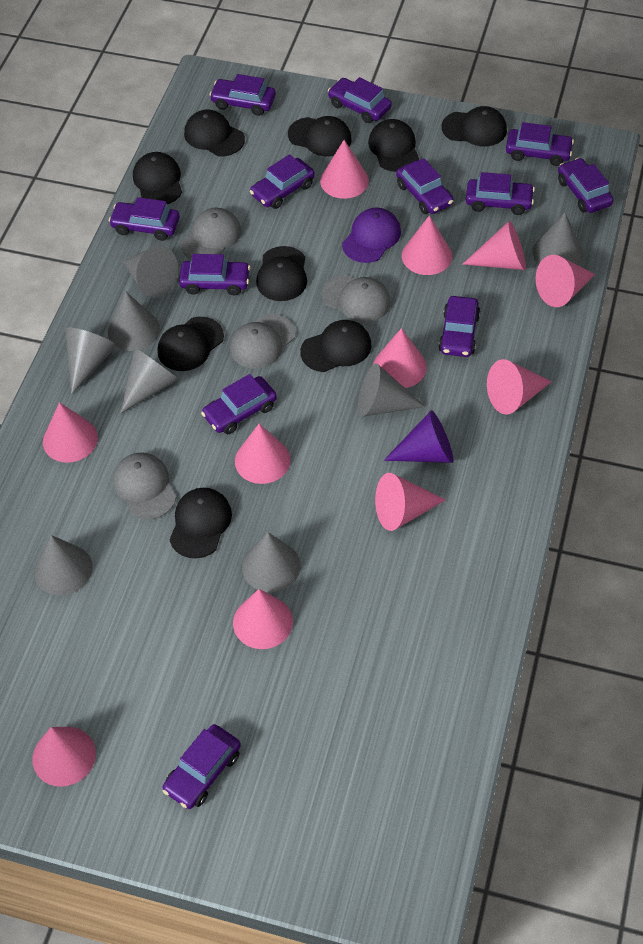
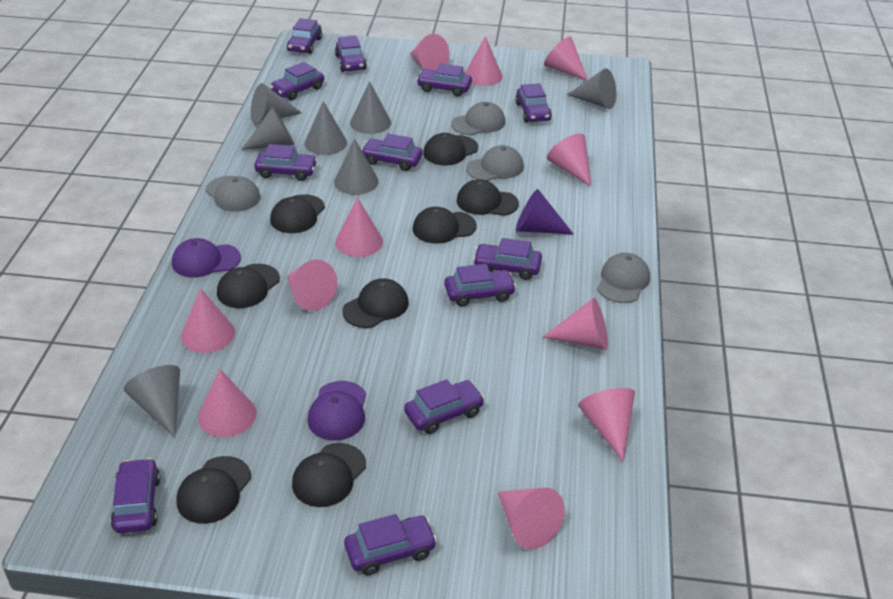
black cap: 9 -> 8
grey cone: 8 -> 7
purple cap: 1 -> 2

